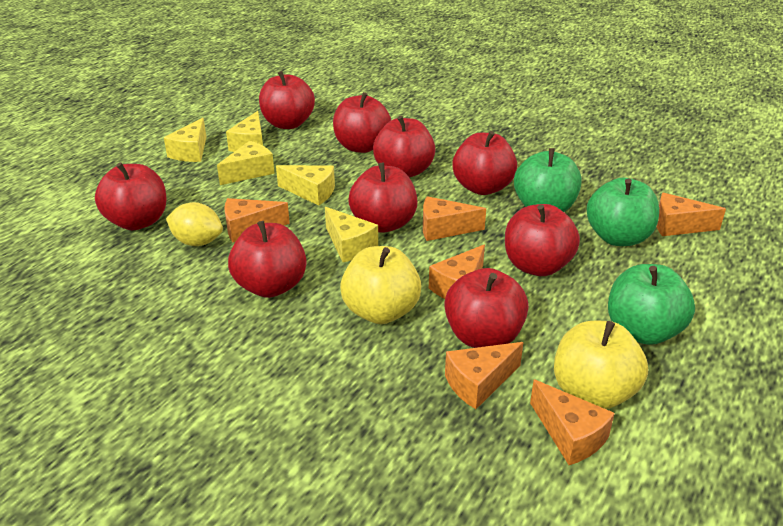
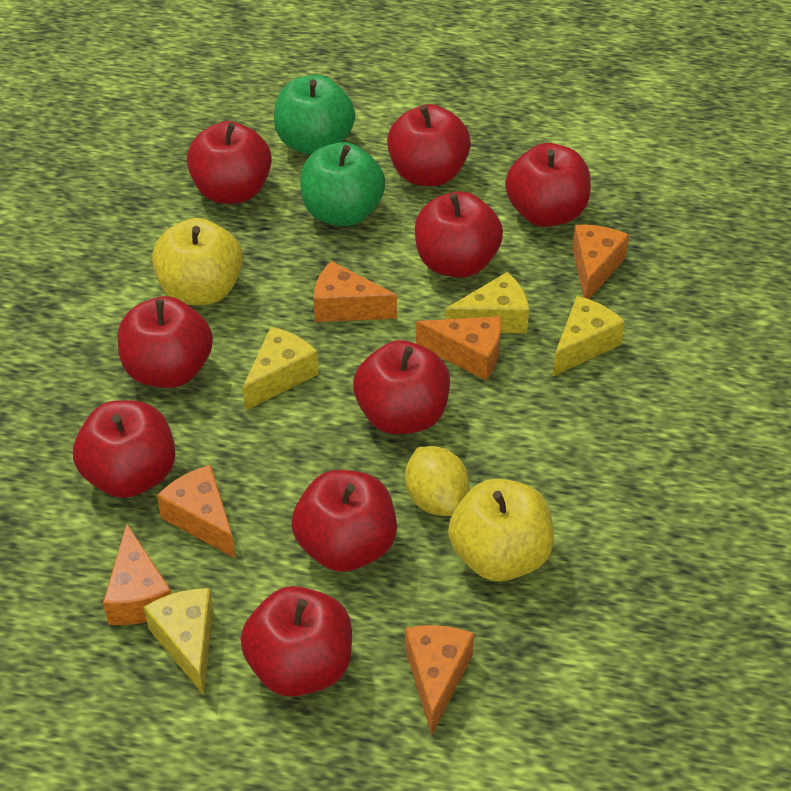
green apple: 3 -> 2
yellow cheese: 5 -> 4

